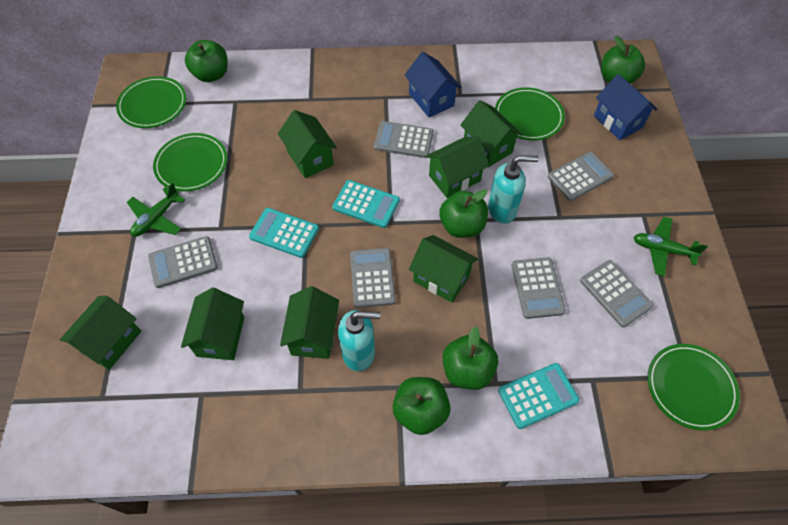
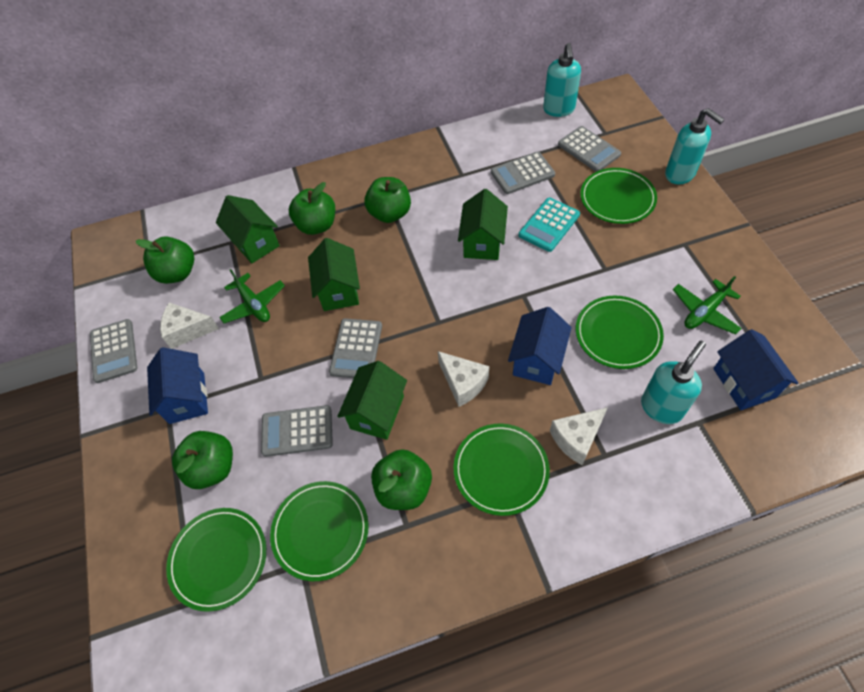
blue house: 2 -> 3
green house: 7 -> 4
green plate: 4 -> 5
grey calculator: 6 -> 5
turquoise calculator: 3 -> 1
turquoise soap dispenser: 2 -> 3
white cheese: 0 -> 3

